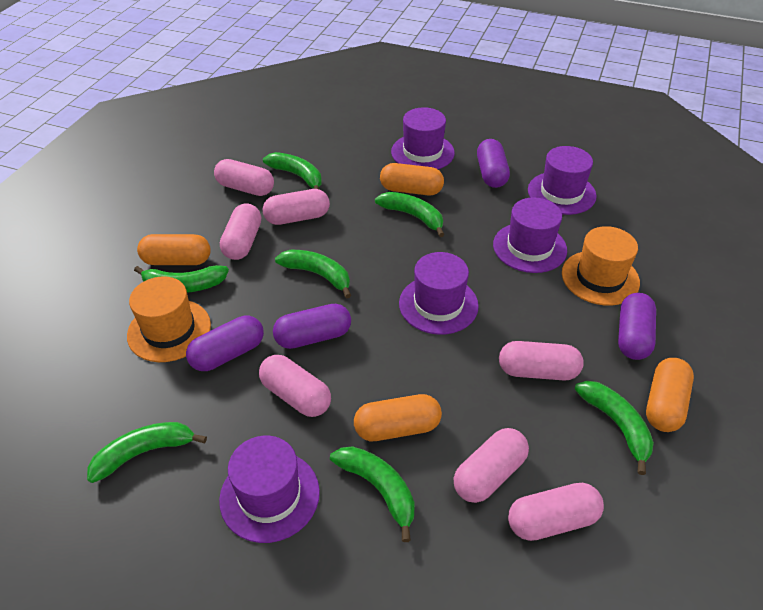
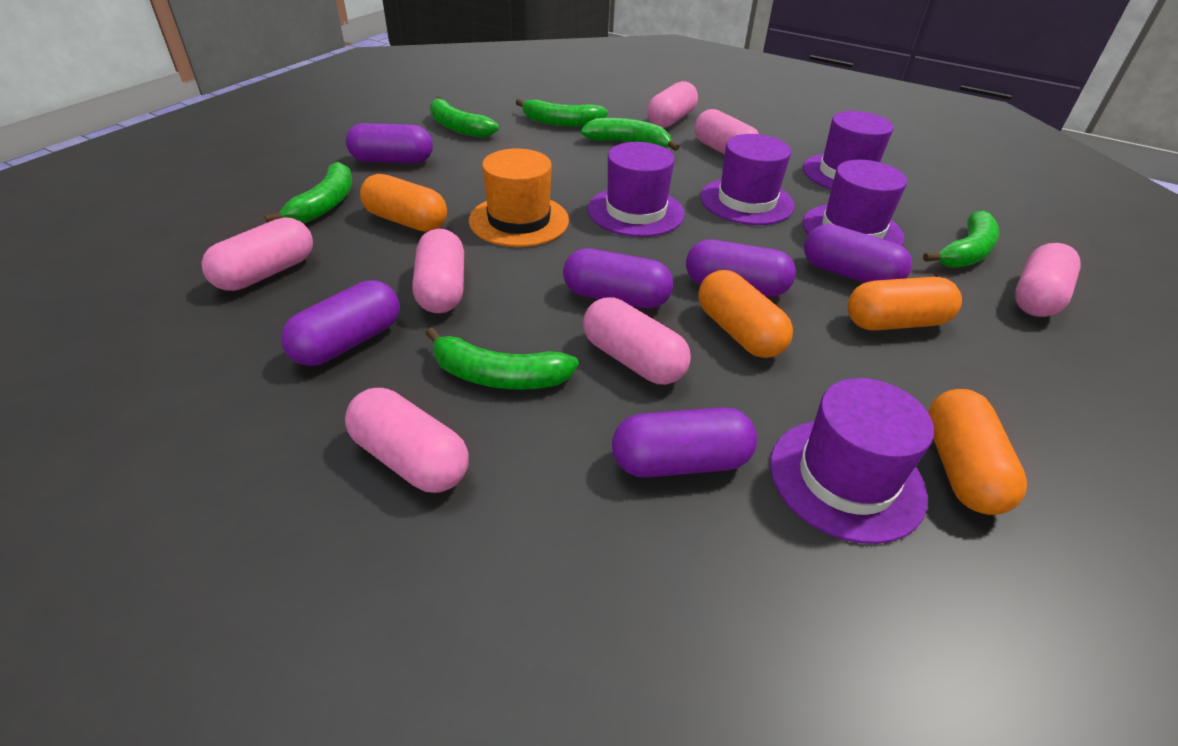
green banana: 7 -> 6
orange hat: 2 -> 1
purple capsule: 4 -> 6

